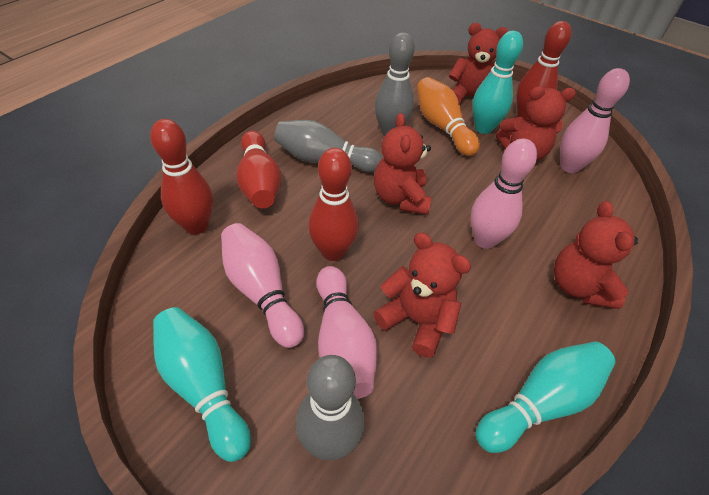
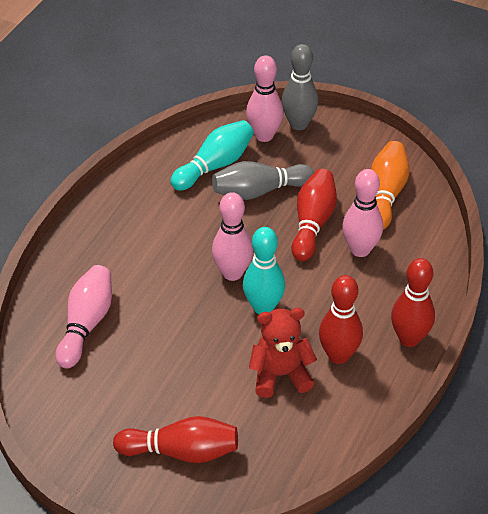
grey bowling pin: 3 -> 2
red teddy bear: 5 -> 1
turquoise bowling pin: 3 -> 2

